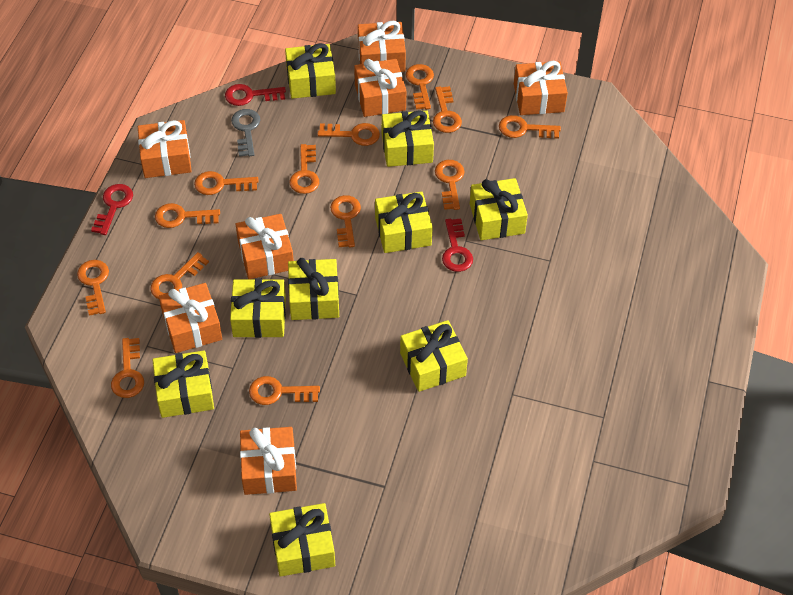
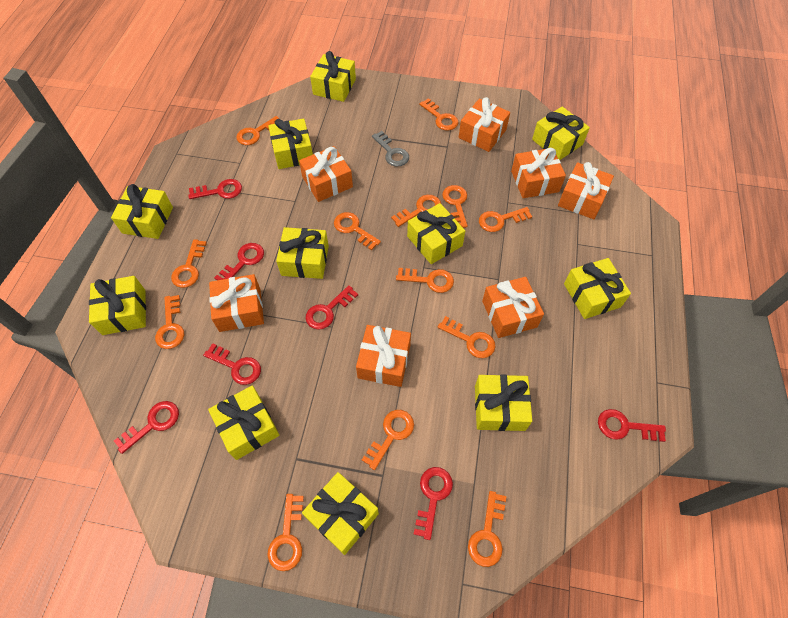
red key: 3 -> 7
yellow gift: 9 -> 11

